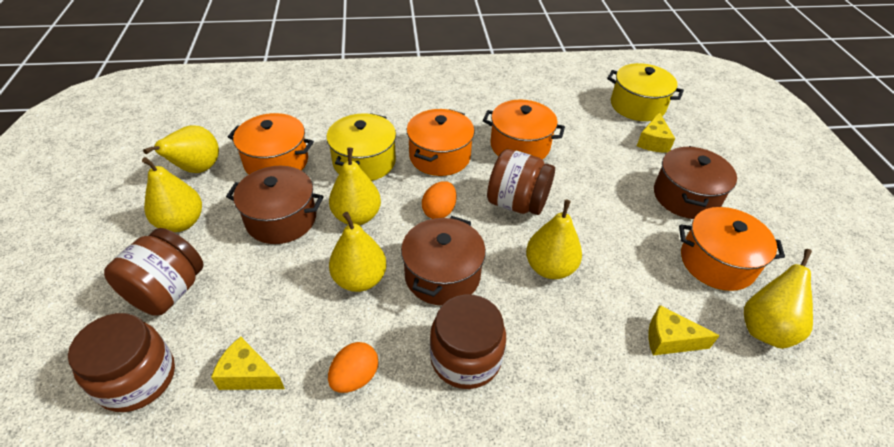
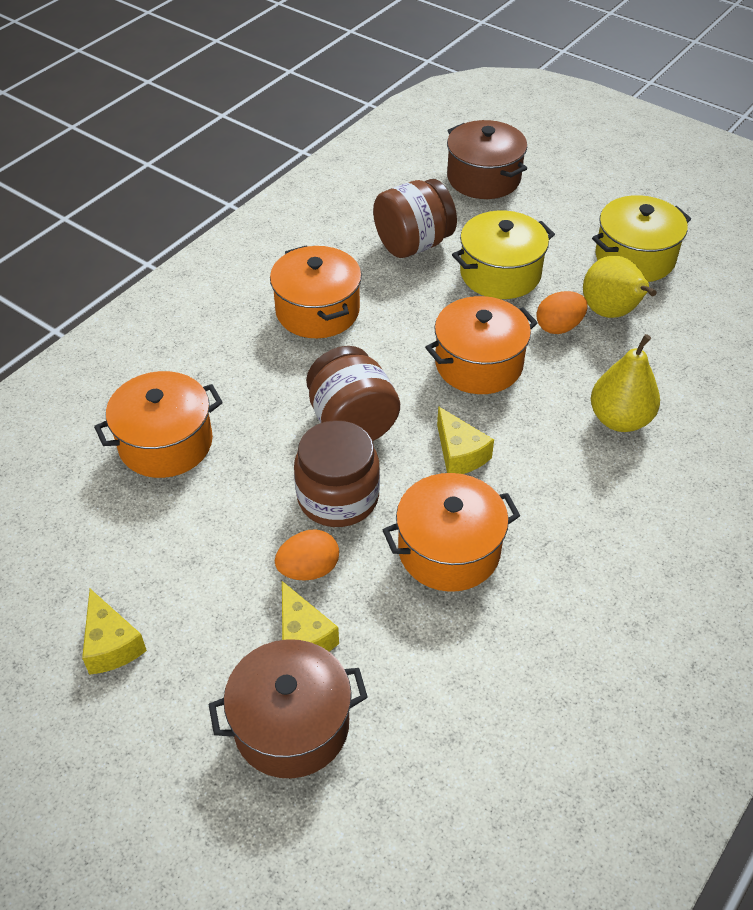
brown jar: 4 -> 3
brown pot: 3 -> 2
yellow pear: 6 -> 2

